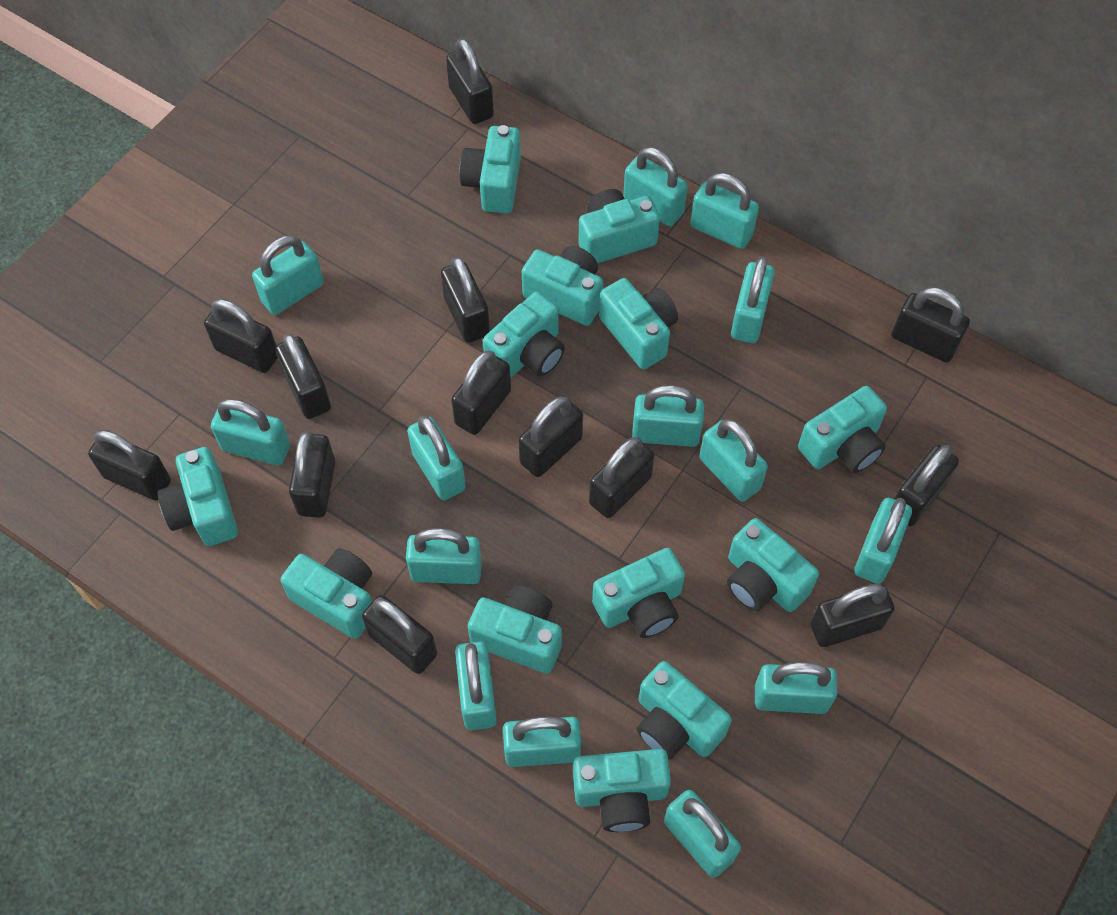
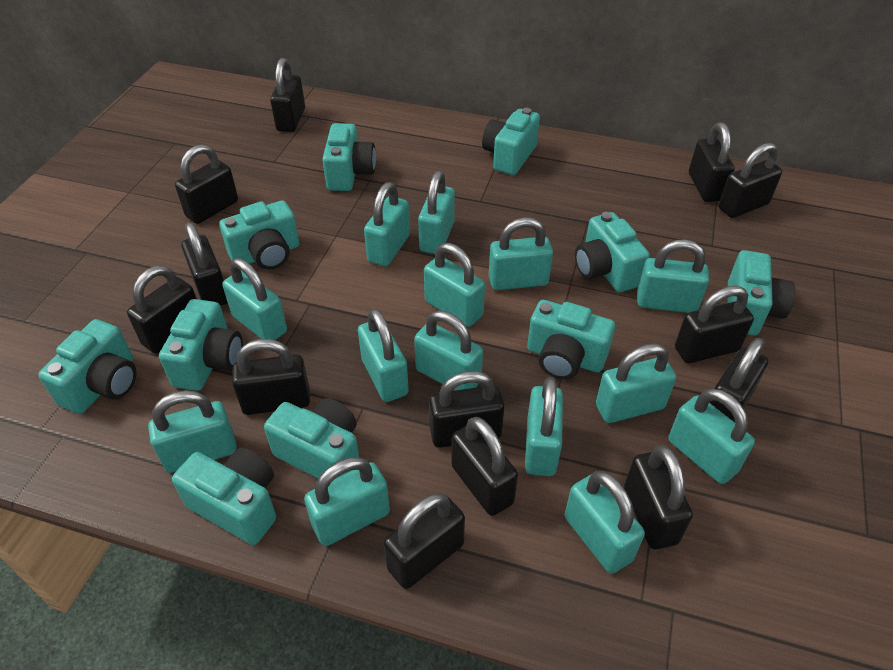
turquoise camera: 13 -> 10

